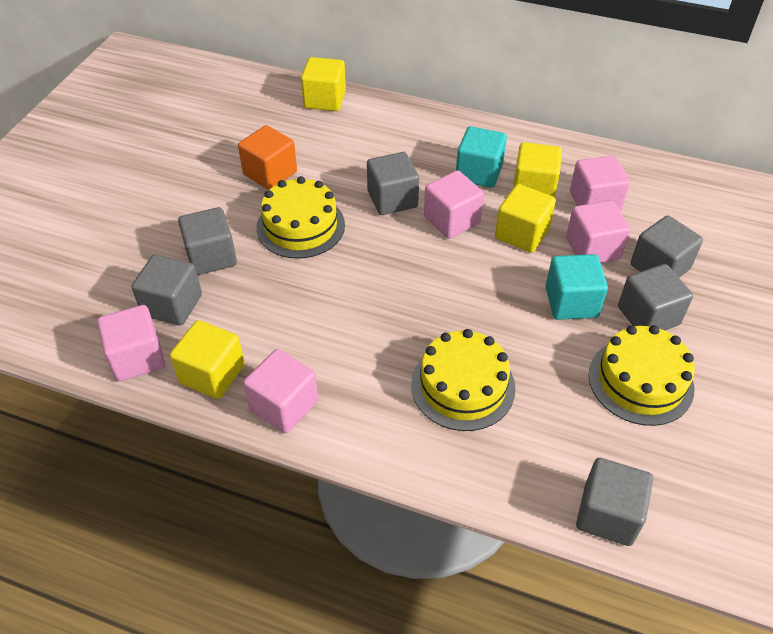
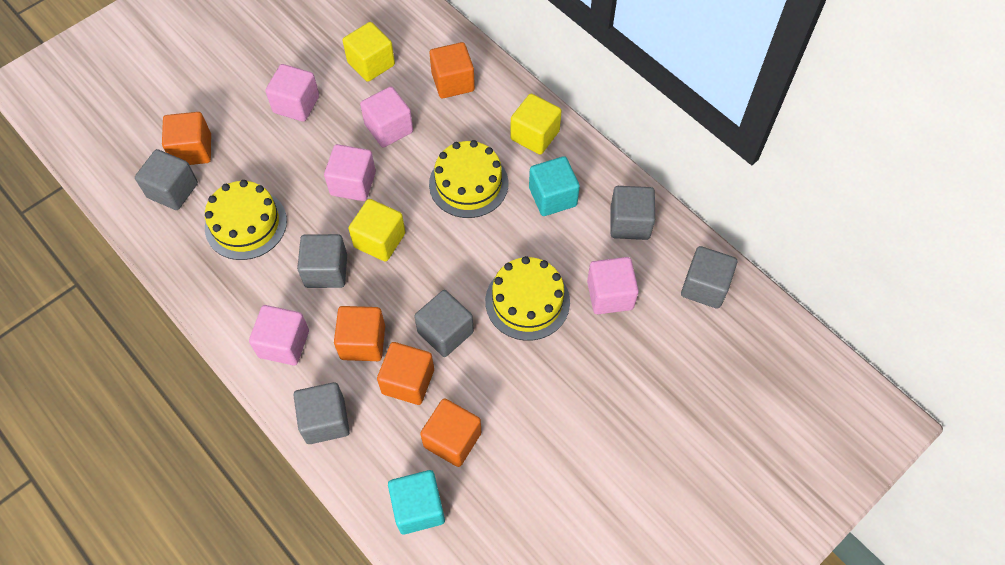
orange cube: 1 -> 5
yellow cube: 4 -> 3

